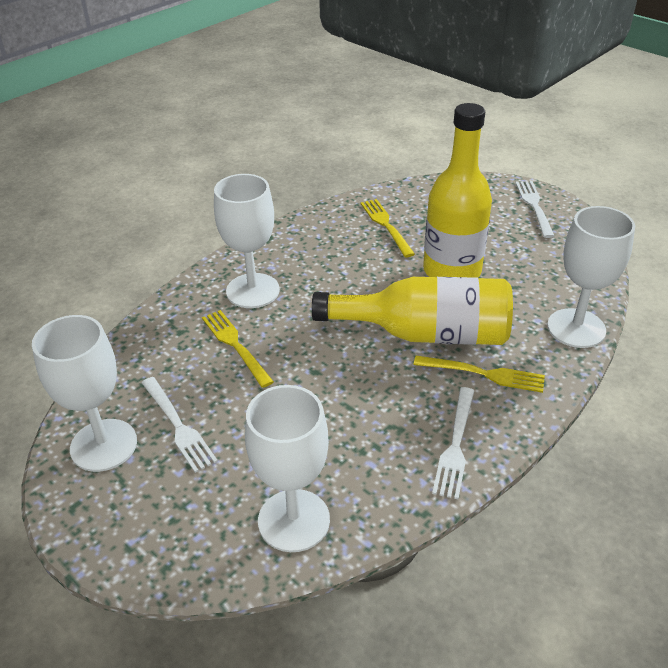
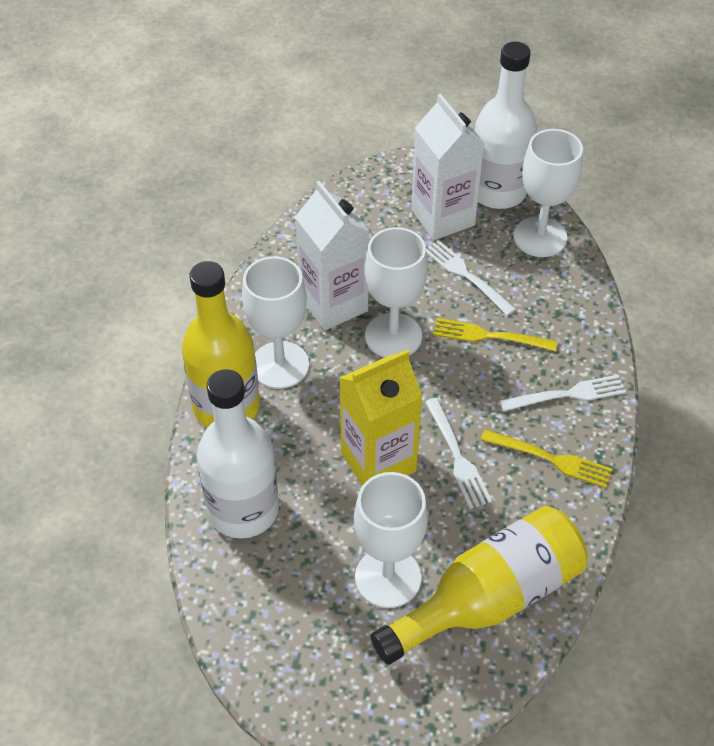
white bottle: 0 -> 2
white carton: 0 -> 2
yellow carton: 0 -> 1
yellow fork: 3 -> 2

